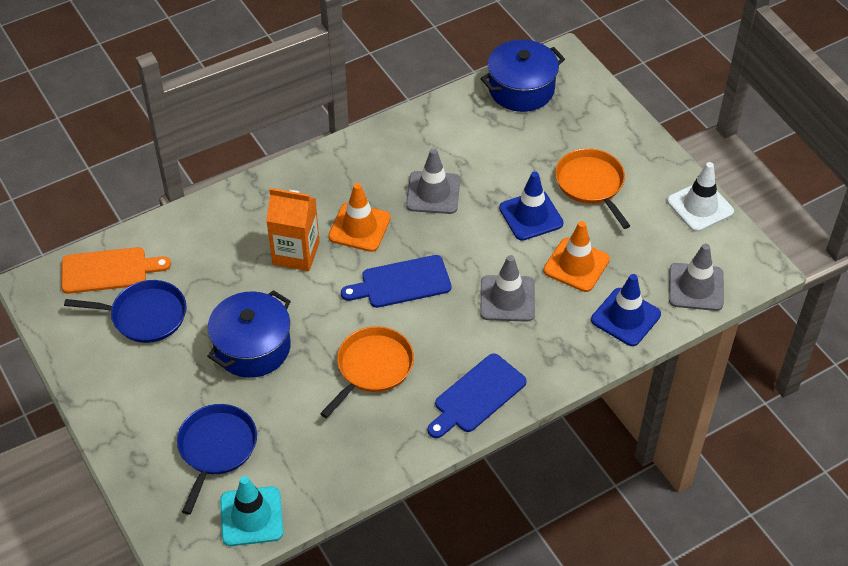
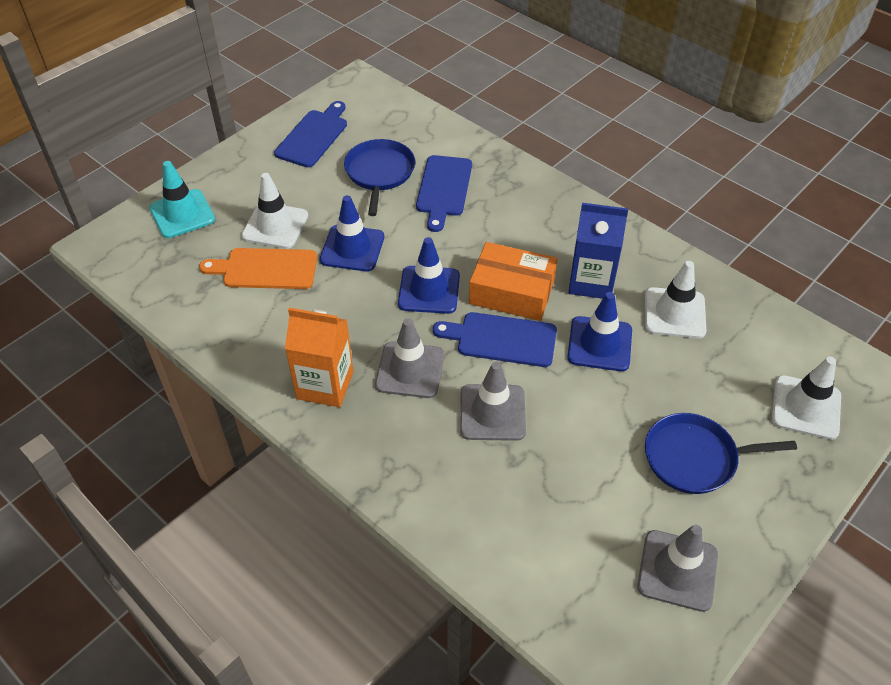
blue carton: 0 -> 1
blue cutting board: 2 -> 3
blue pot: 2 -> 0
blue traffic cone: 2 -> 3
orange box: 0 -> 1
orange pan: 2 -> 0
orange traffic cone: 2 -> 0
white traffic cone: 1 -> 3

